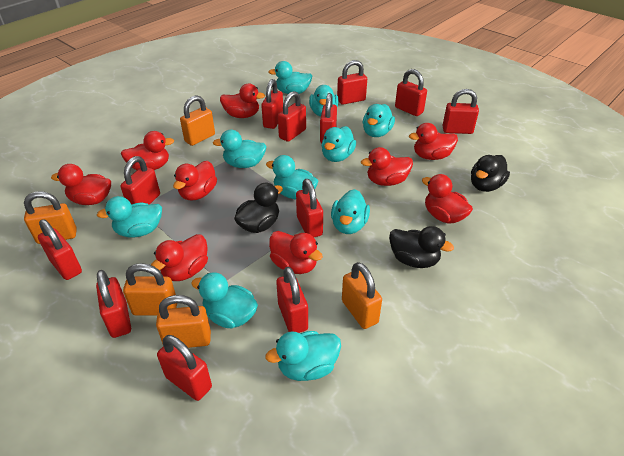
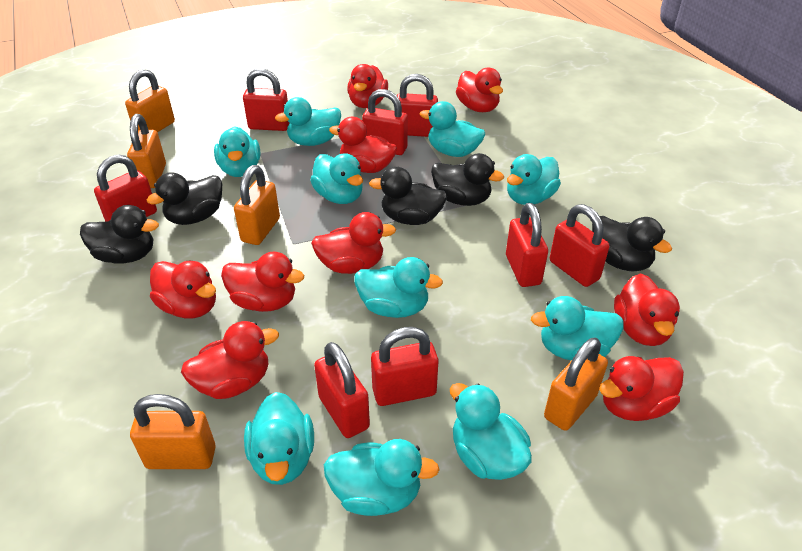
black duck: 3 -> 5
red padlock: 12 -> 8

